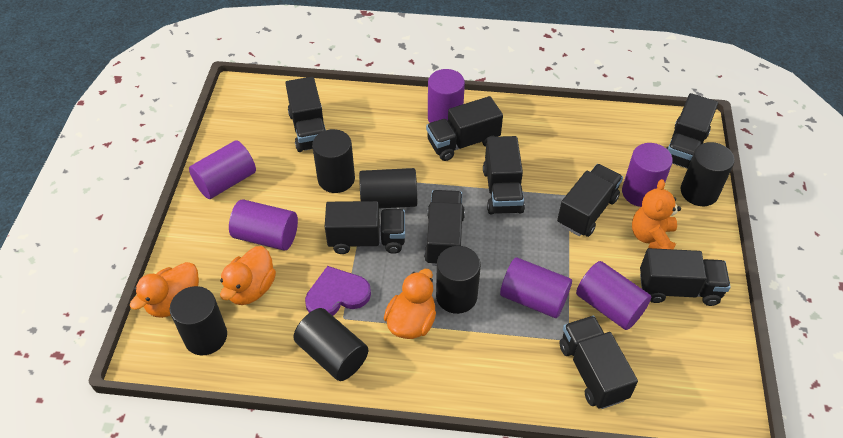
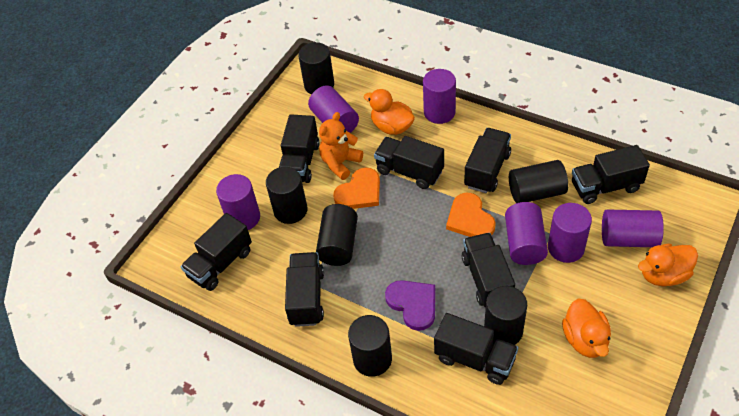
black truck: 9 -> 8
orange heart: 0 -> 2

